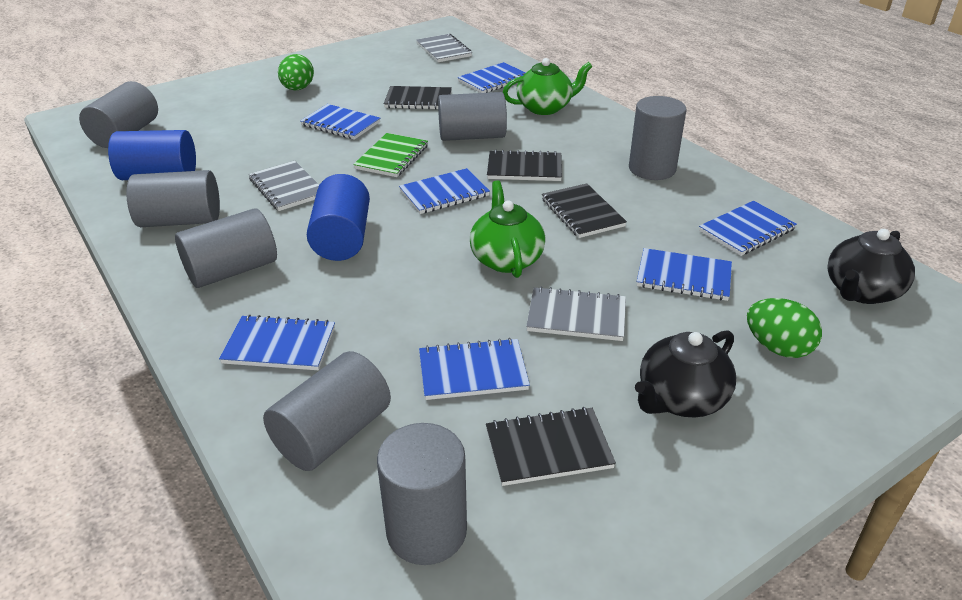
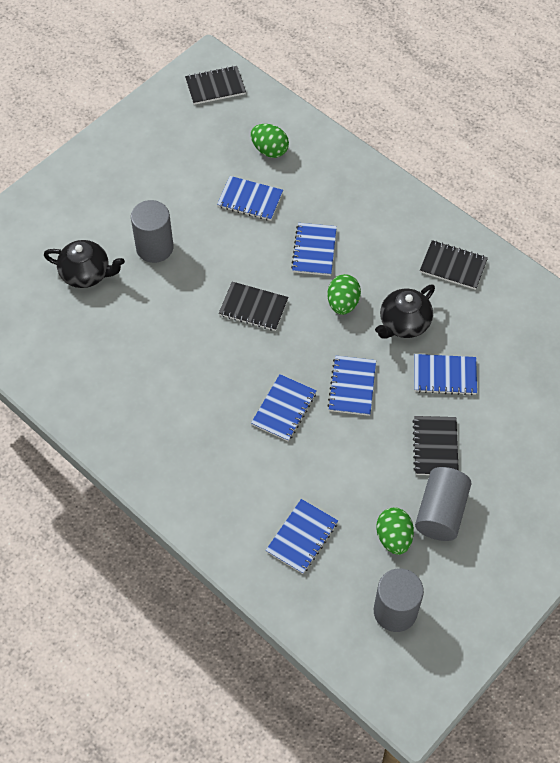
blue cylinder: 2 -> 0
blue notebook: 7 -> 6
green egg: 2 -> 3
green notebook: 1 -> 0
green teapot: 2 -> 0
grey cylinder: 7 -> 3
grey notebook: 3 -> 0

